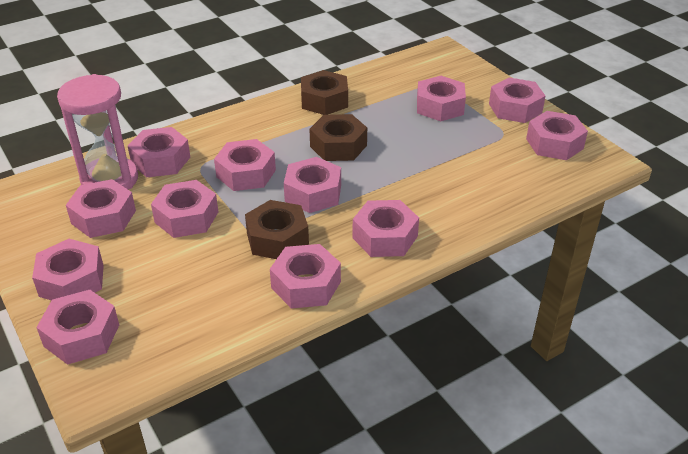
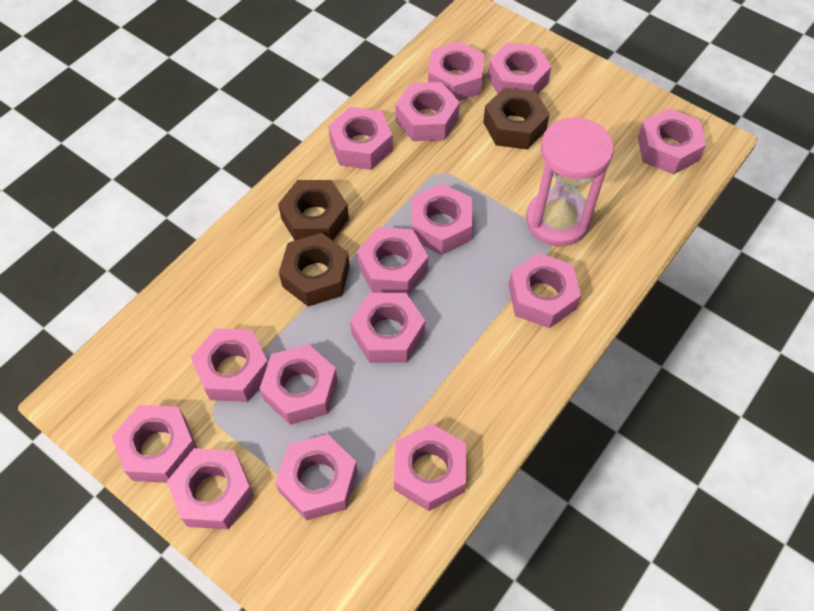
pink nut: 12 -> 15

